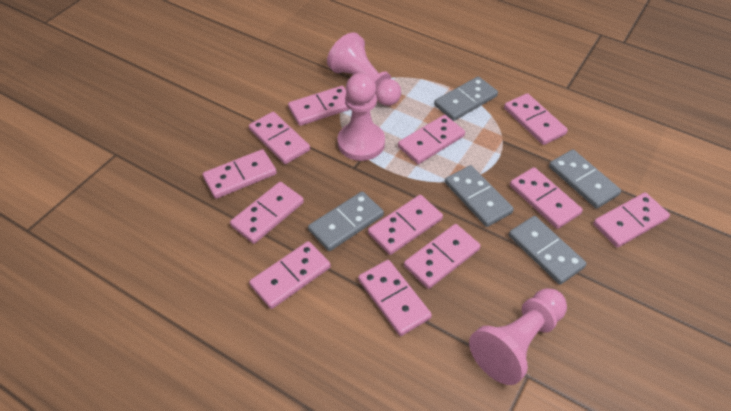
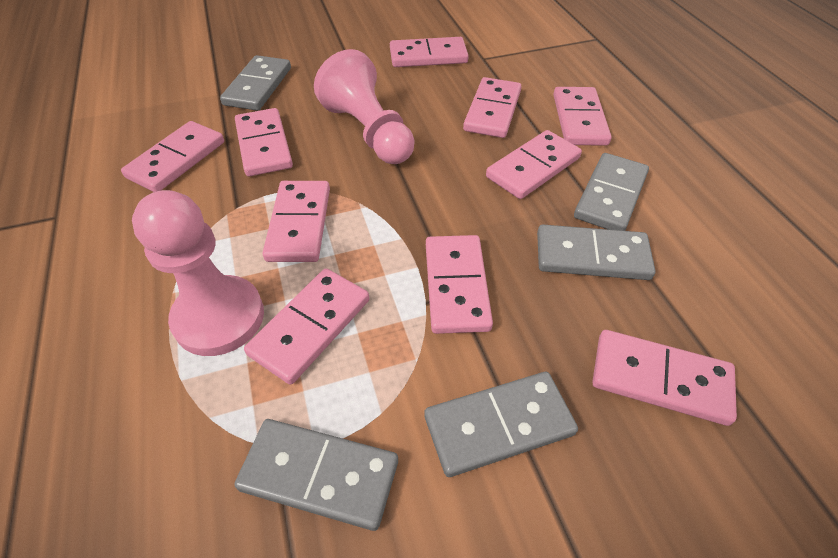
pink domino: 12 -> 10
pink pawn: 3 -> 2

